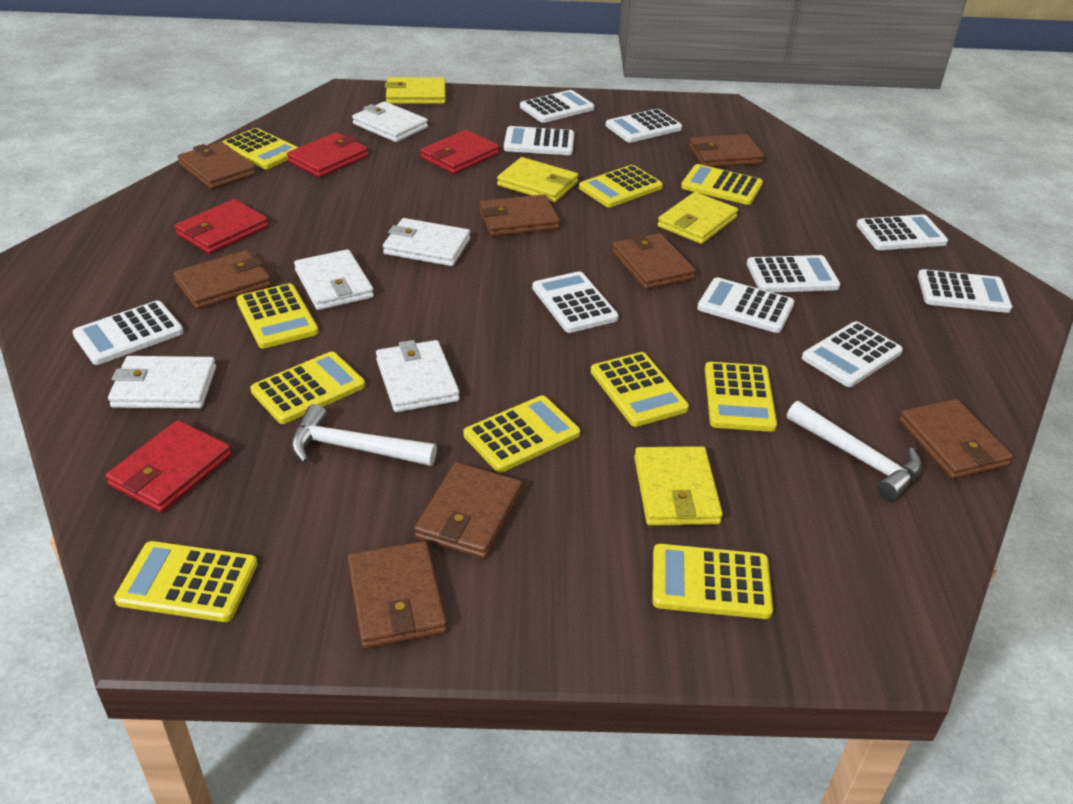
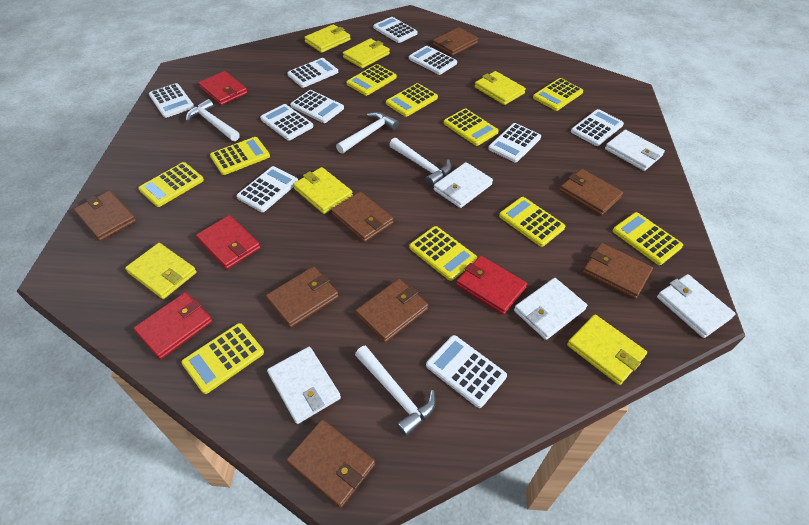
white hammer: 2 -> 4
yellow wallet: 4 -> 6

